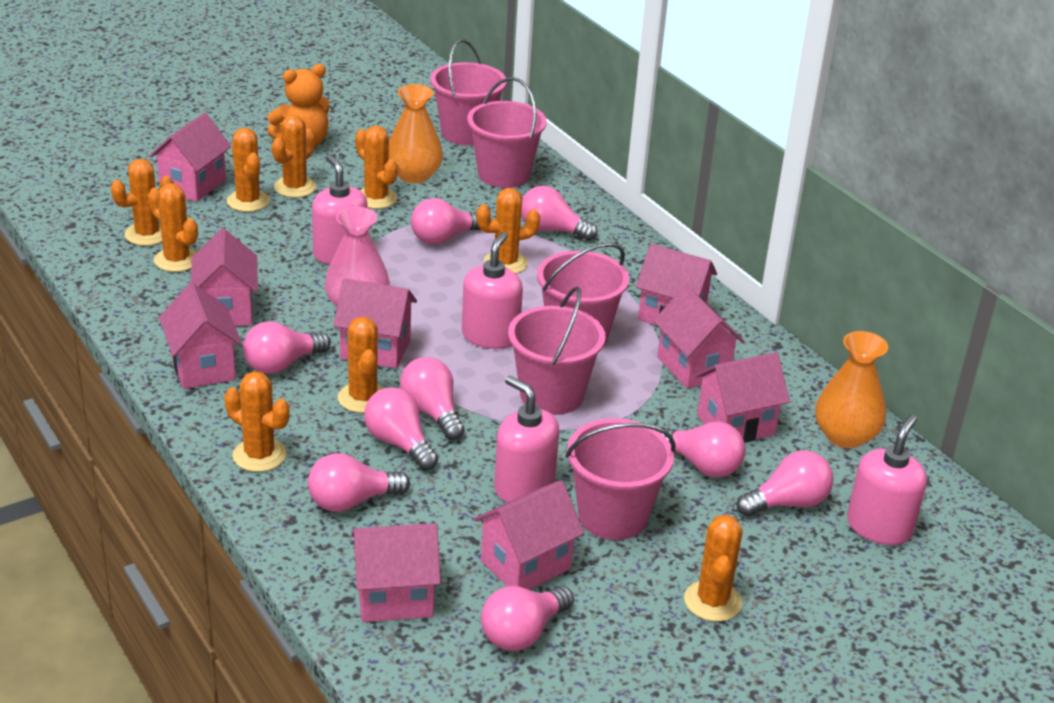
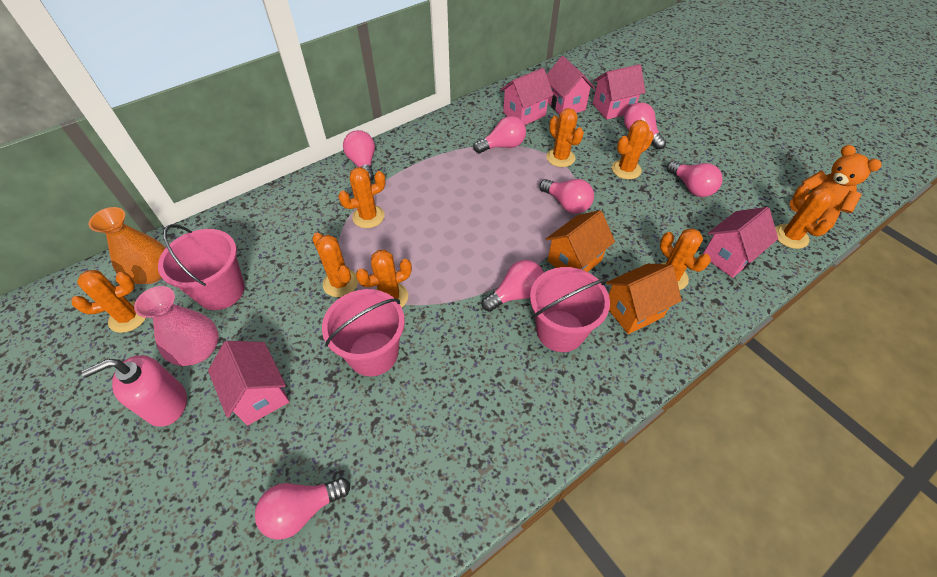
orange cactus: 9 -> 8
orange house: 0 -> 2
orange vase: 2 -> 1
pink bucket: 5 -> 3
pink house: 9 -> 5
pink light bulb: 9 -> 7
pink soap dispenser: 4 -> 1

